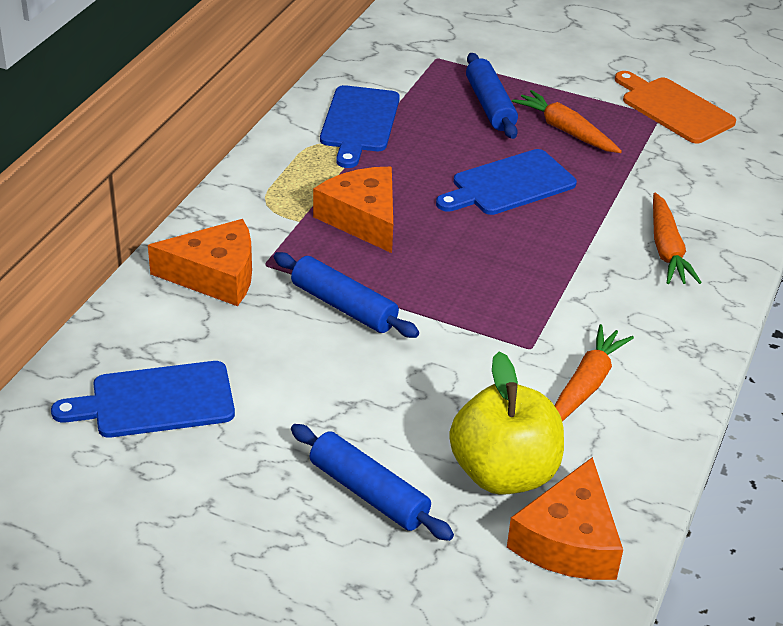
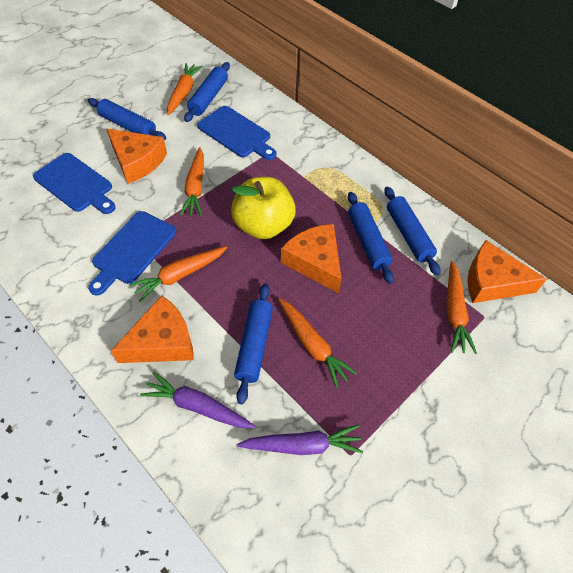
blue rolling pin: 3 -> 5
orange carrot: 3 -> 5
orange cheese: 3 -> 4
orange cutting board: 1 -> 0
purple carrot: 0 -> 2

